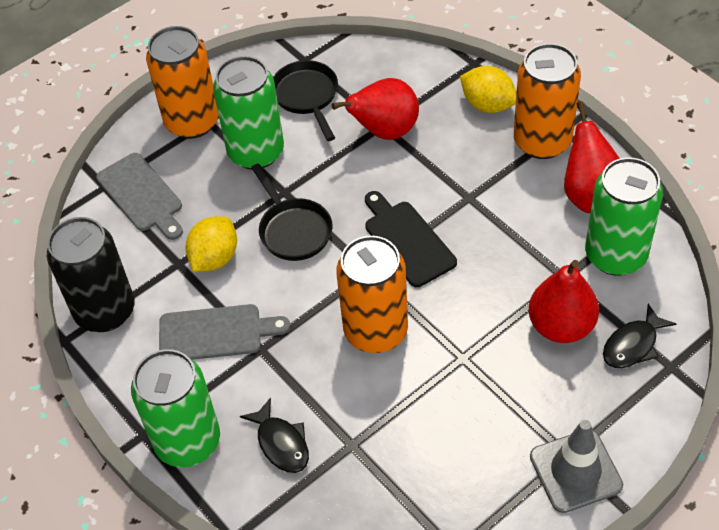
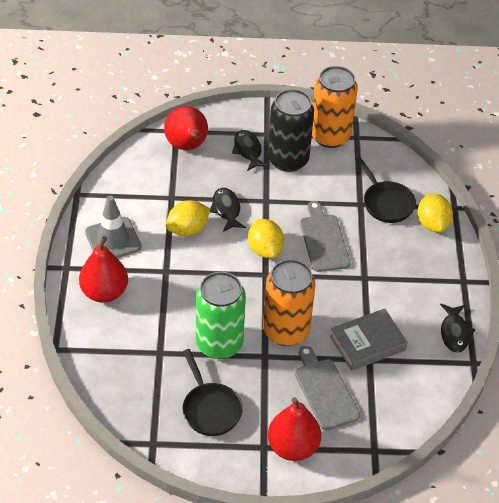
black cutting board: 1 -> 0
black fish: 2 -> 3
green can: 3 -> 1
grey book: 0 -> 1
orange can: 3 -> 2
yellow lemon: 2 -> 3

